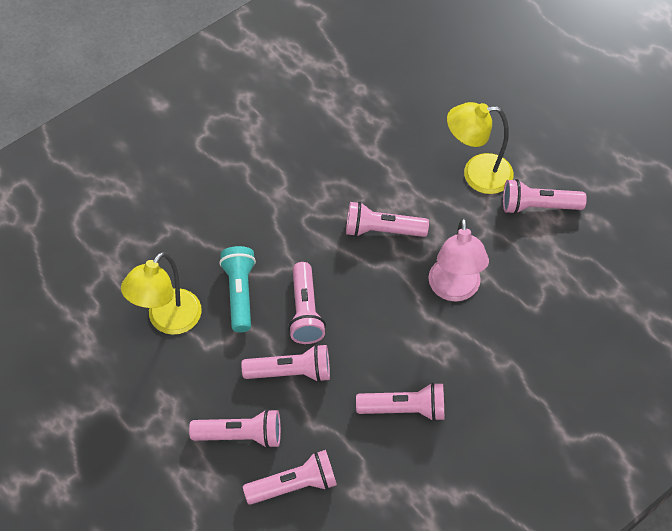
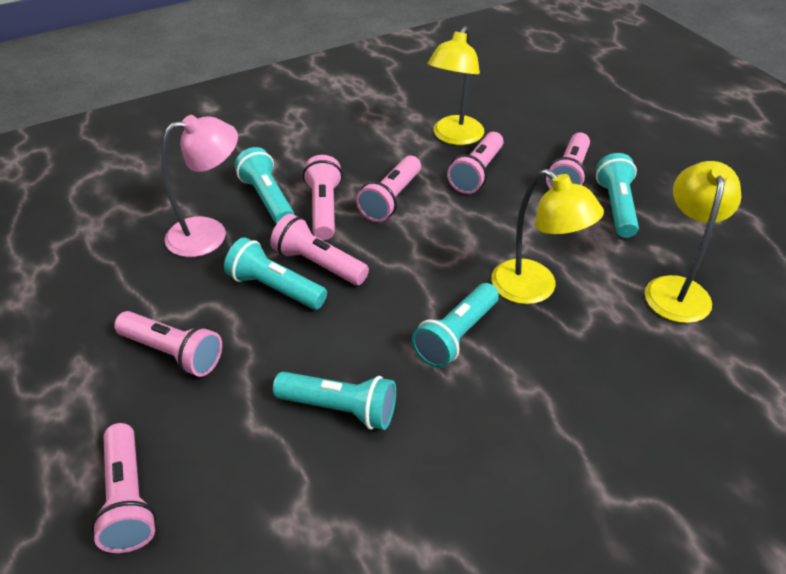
turquoise flashlight: 1 -> 5
yellow lamp: 2 -> 3

